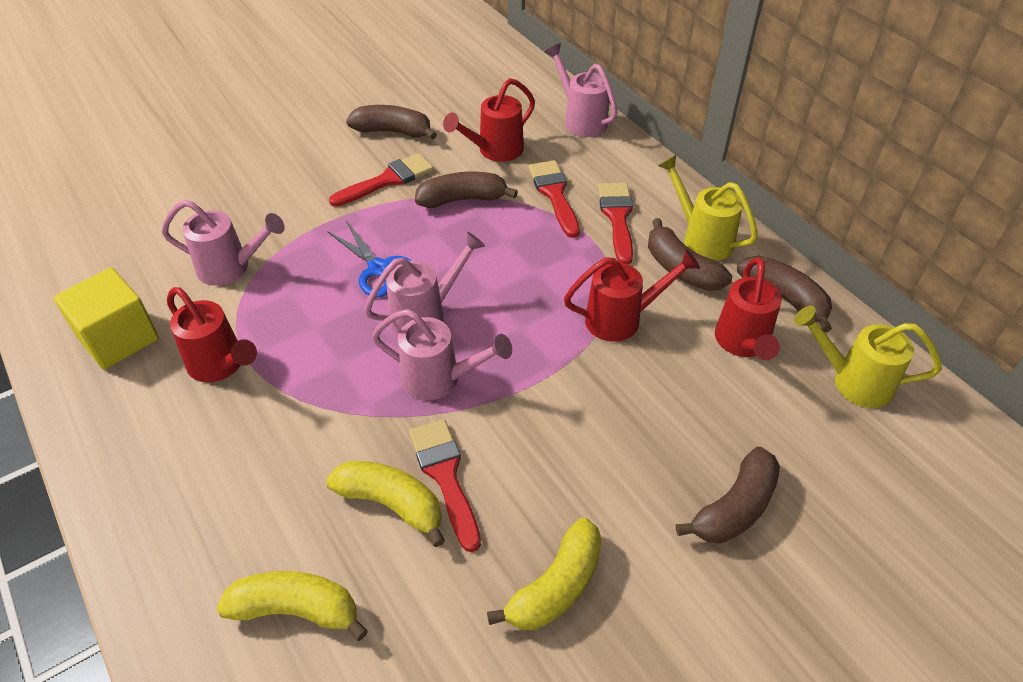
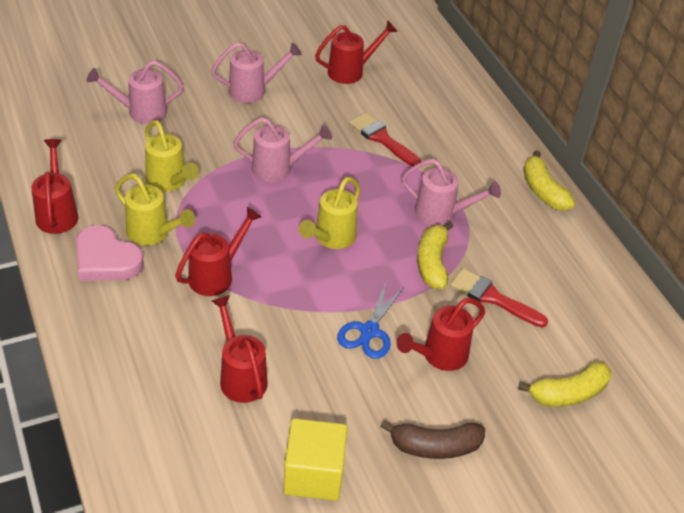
brown banana: 5 -> 1
pink heart: 0 -> 1
red brush: 4 -> 2
red watering can: 4 -> 5
yellow watering can: 2 -> 3

